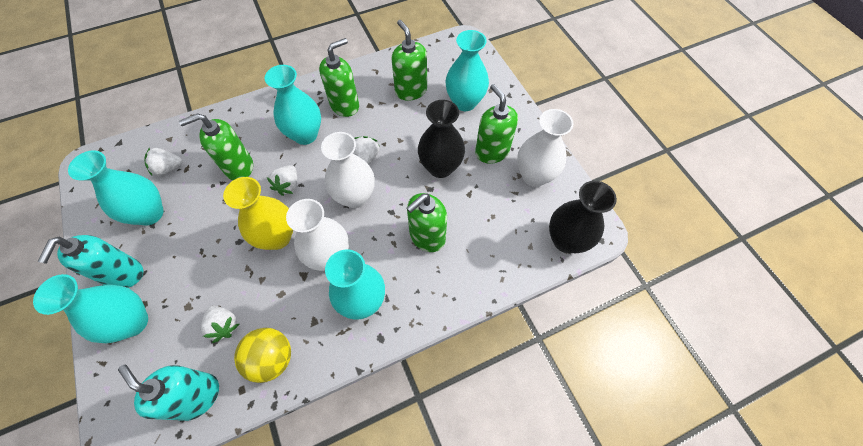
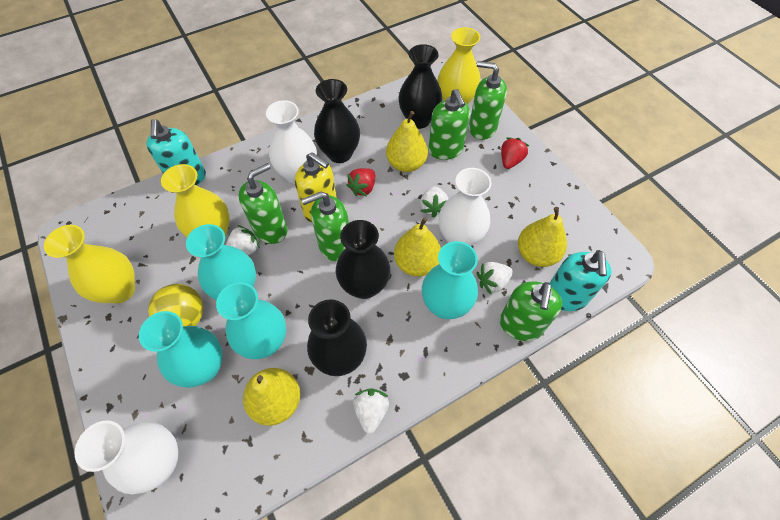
black vase: 2 -> 4
red strawberry: 0 -> 2
turquoise vase: 5 -> 4
yellow pear: 0 -> 4
yellow soap dispenser: 0 -> 1
yellow vase: 1 -> 3

